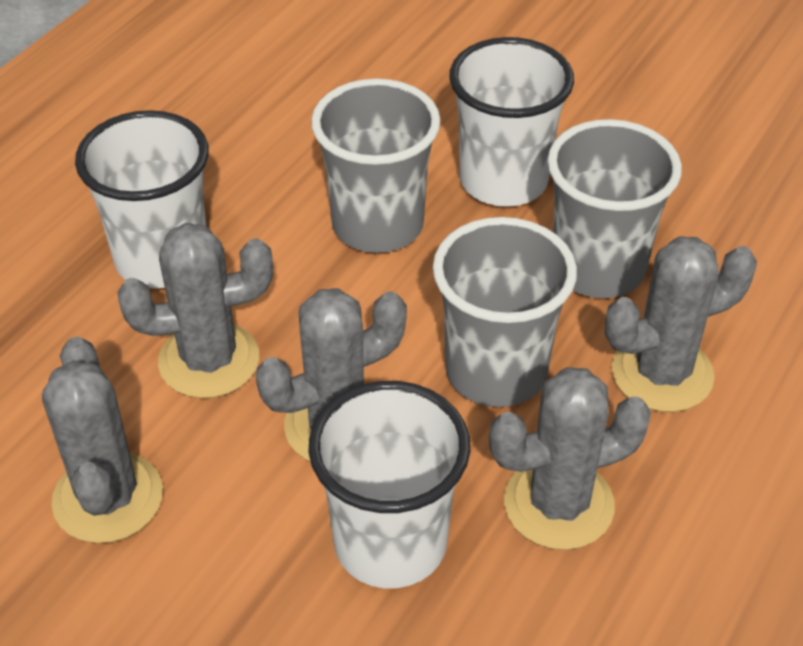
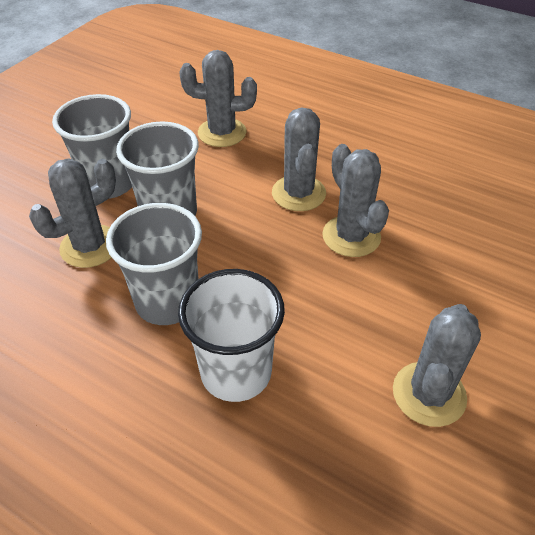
white cup: 3 -> 1

